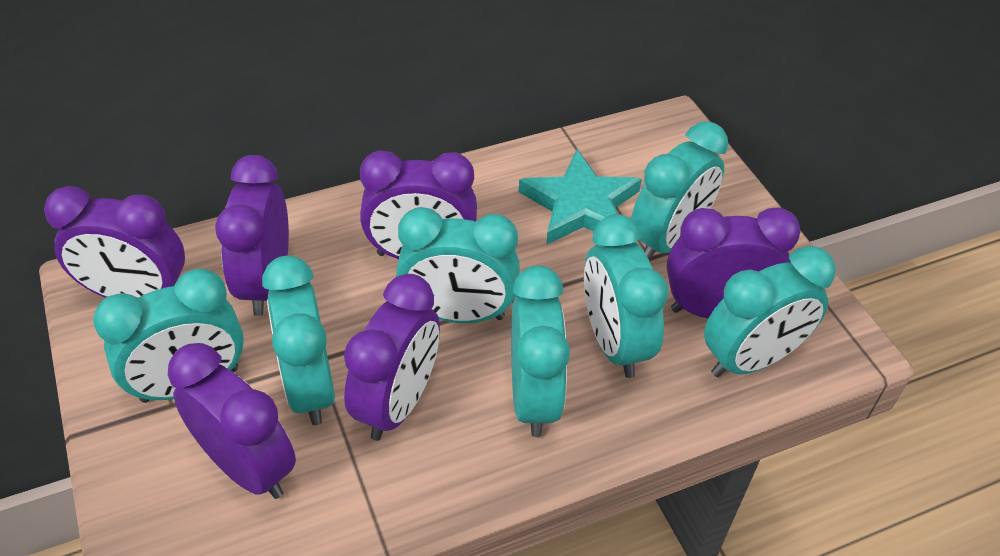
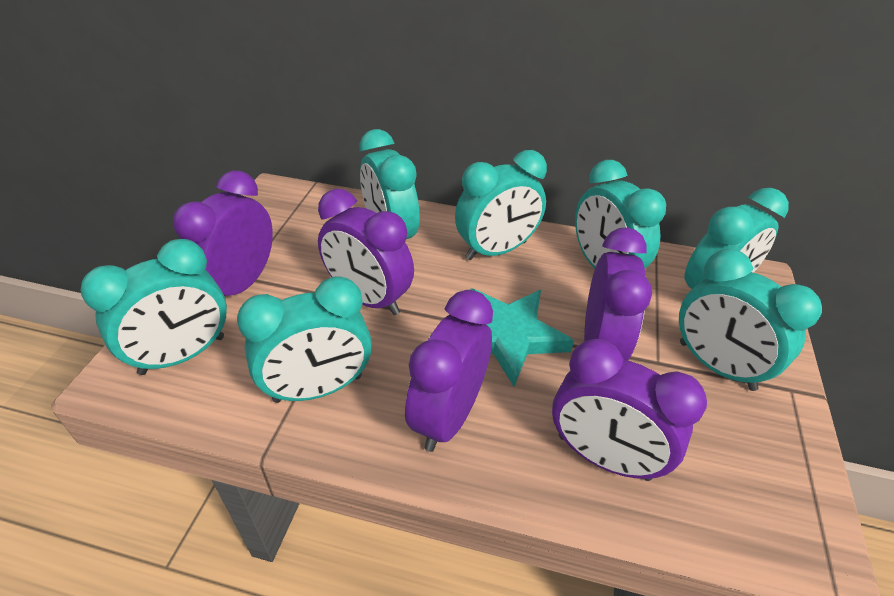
purple clock: 6 -> 5

